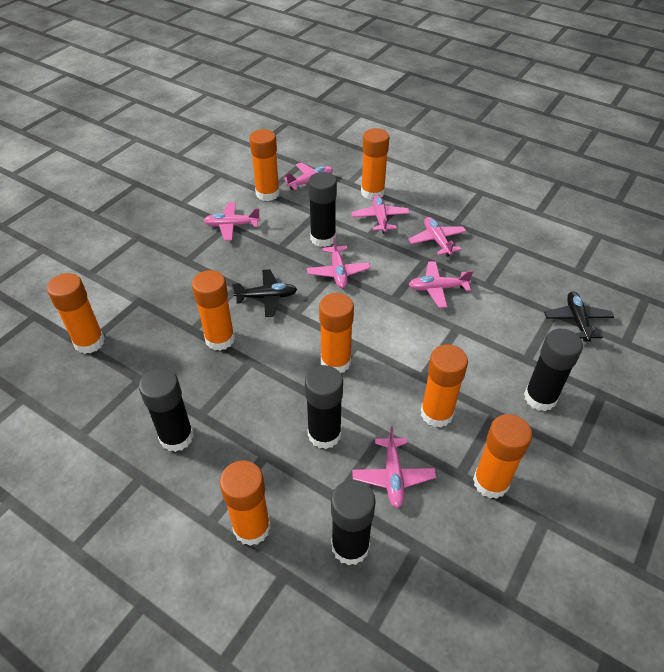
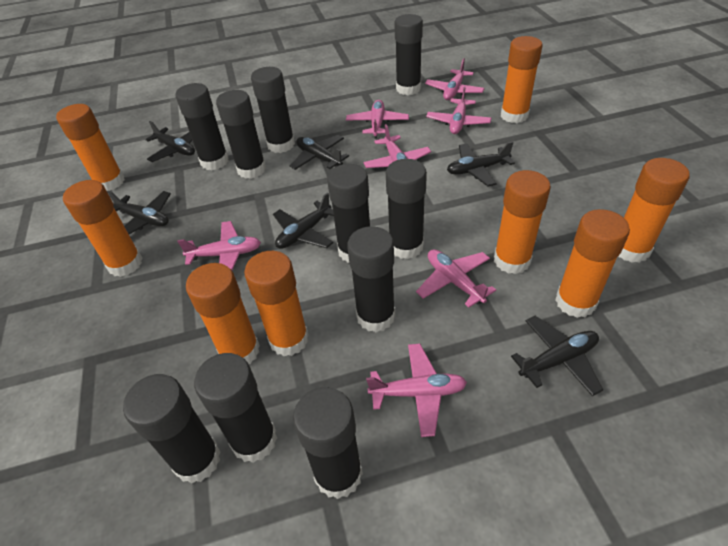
black glue stick: 5 -> 10
black plane: 2 -> 6

